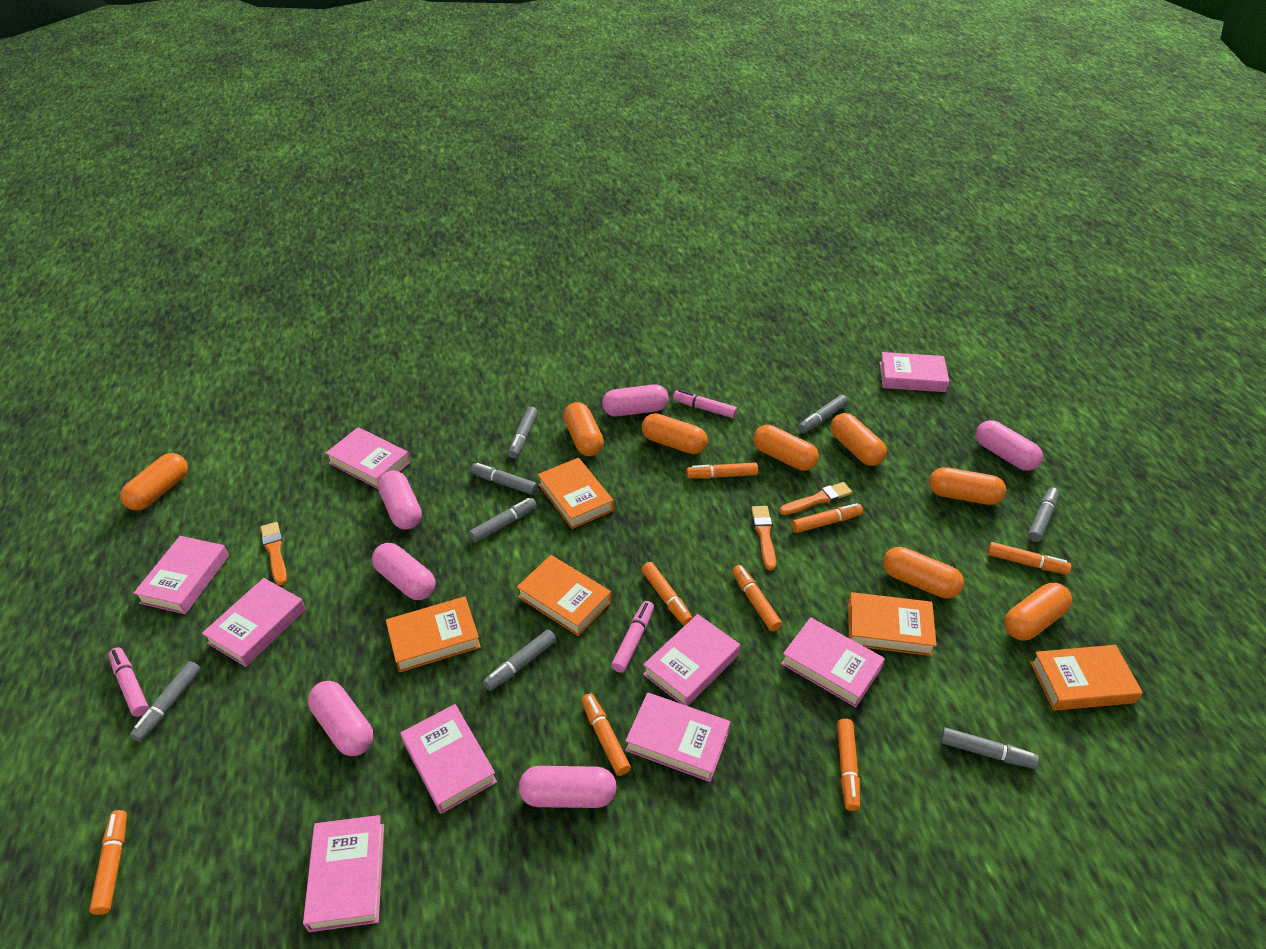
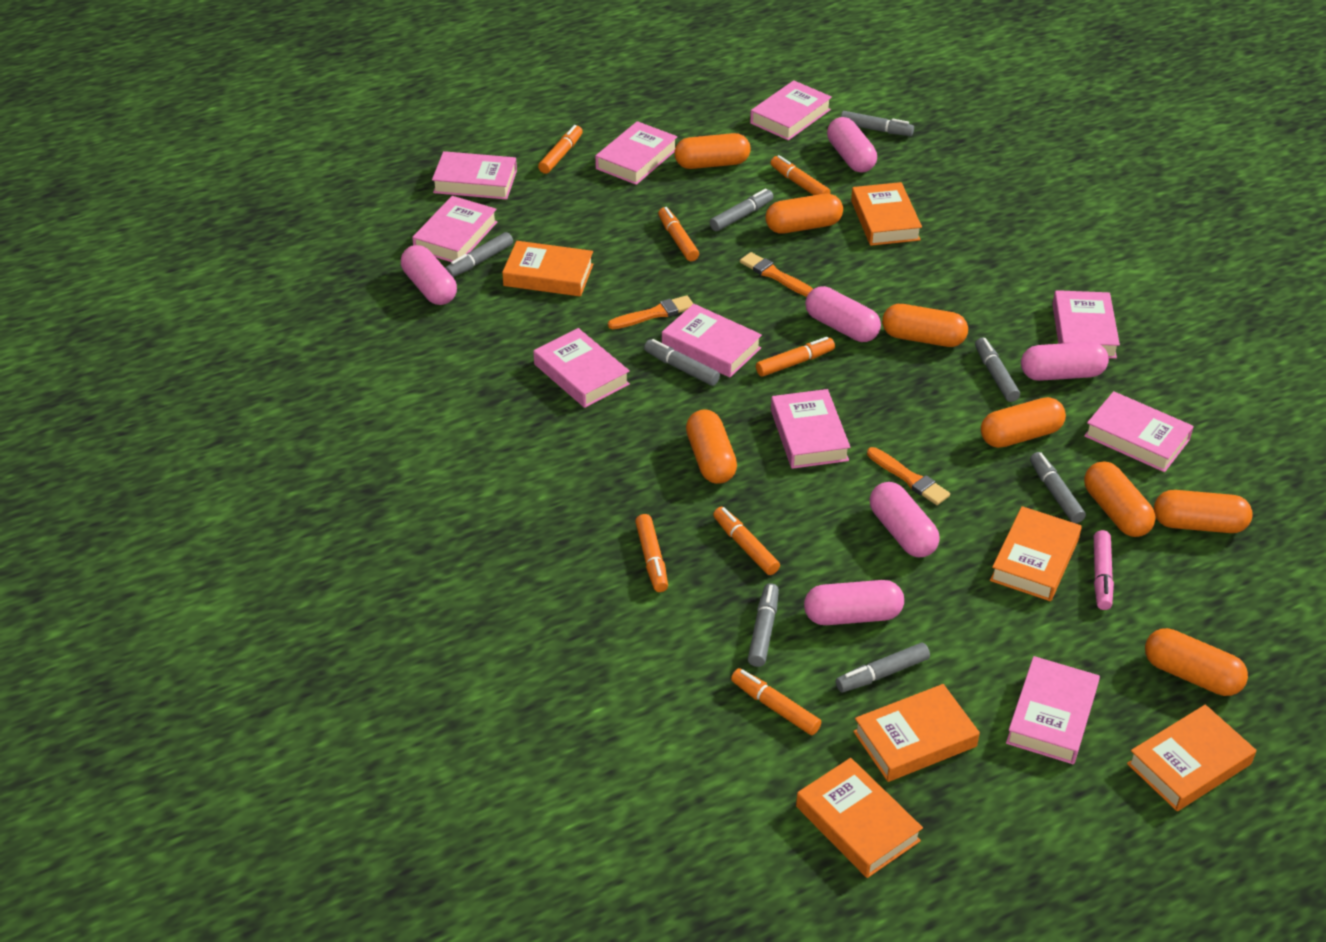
orange book: 5 -> 6
orange marker: 8 -> 7
pink book: 9 -> 10
pink marker: 3 -> 1

